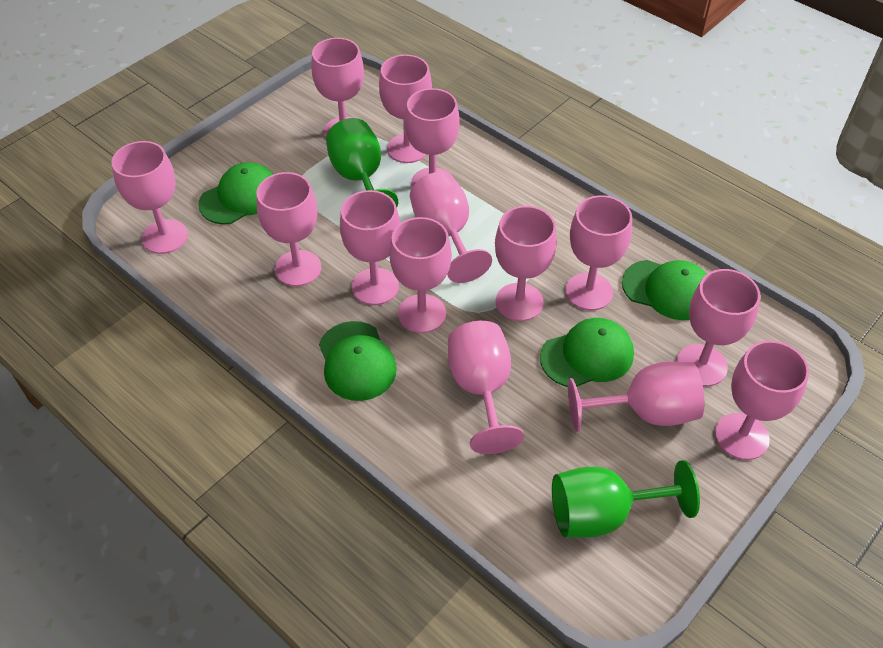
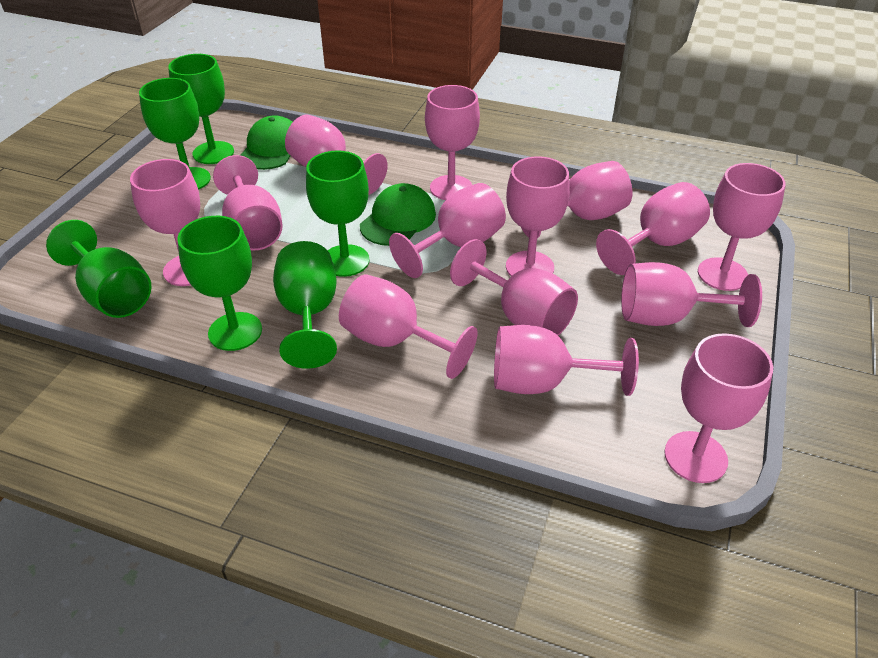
green cap: 4 -> 2
green goblet: 2 -> 6

